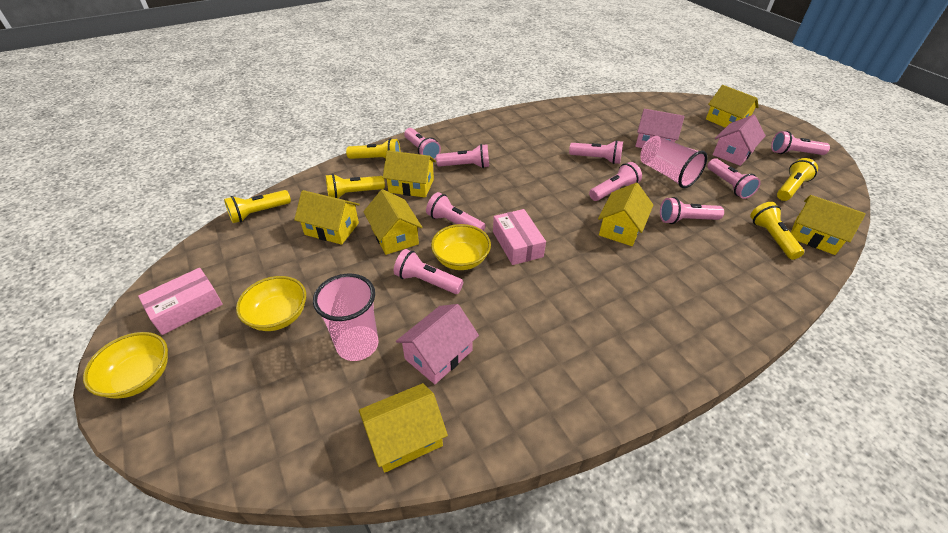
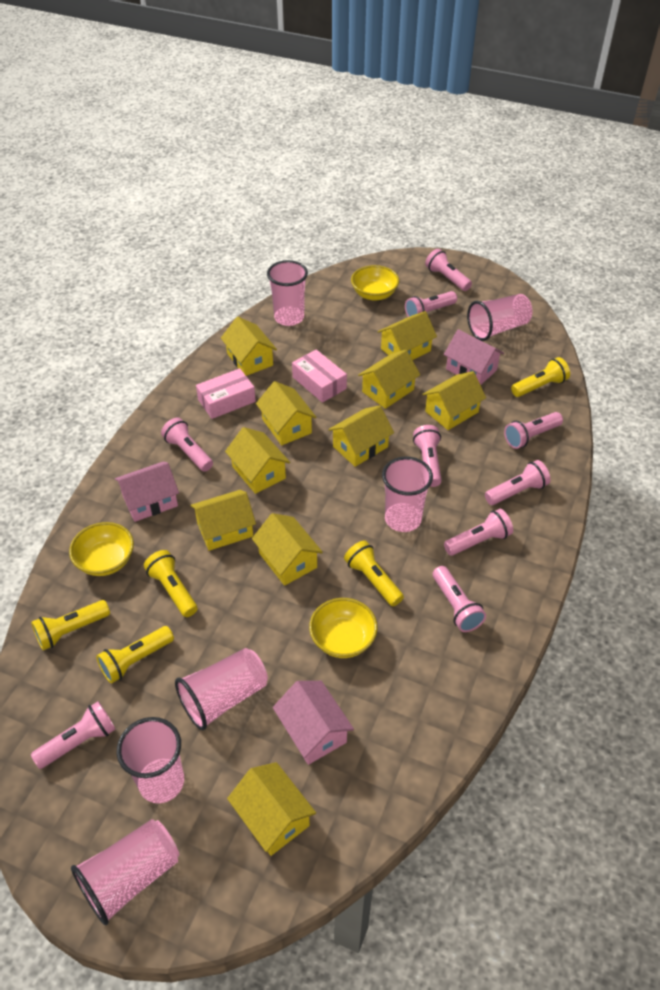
pink cup: 2 -> 6
yellow house: 7 -> 10

